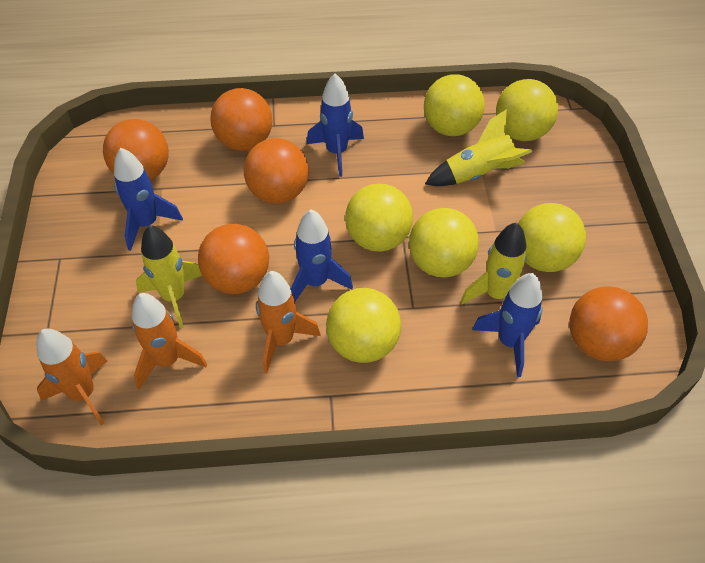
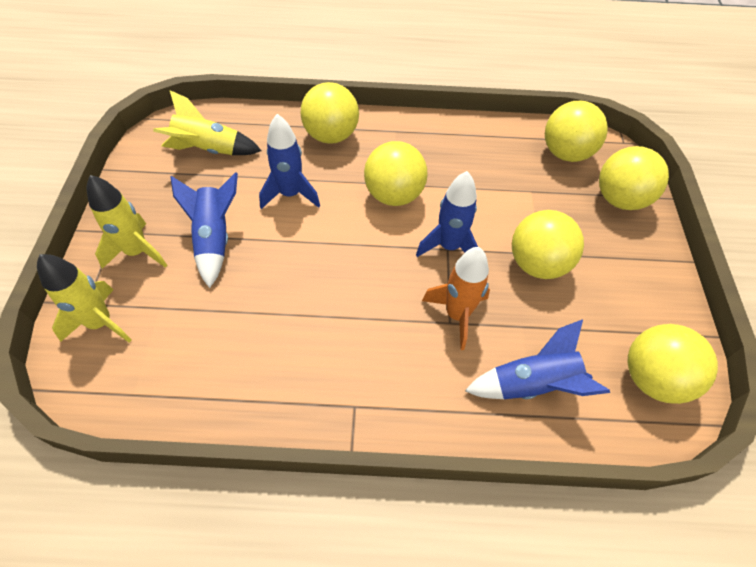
orange ball: 5 -> 0
orange rocket: 3 -> 1

